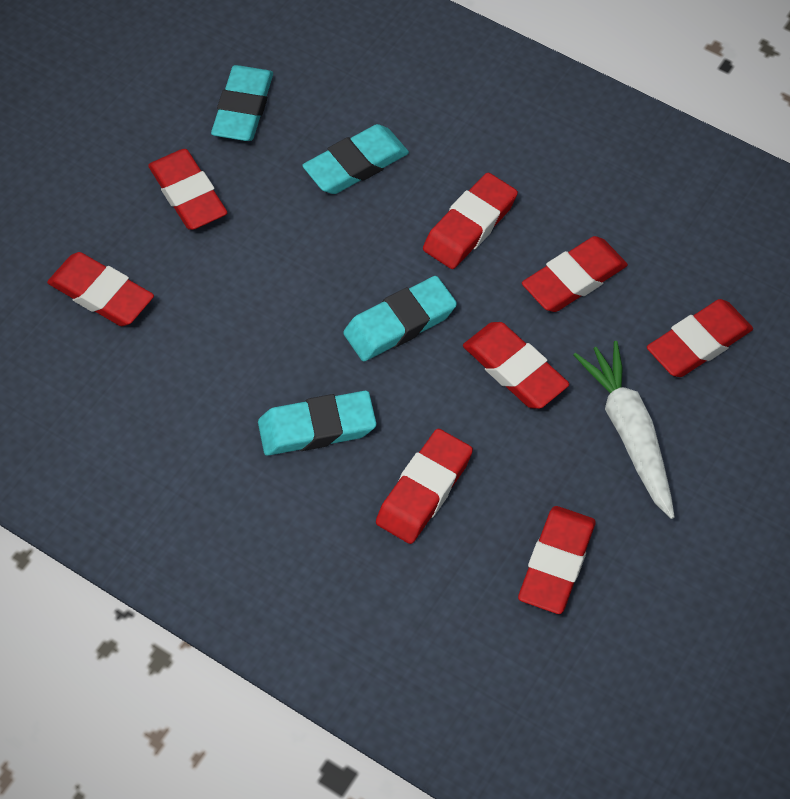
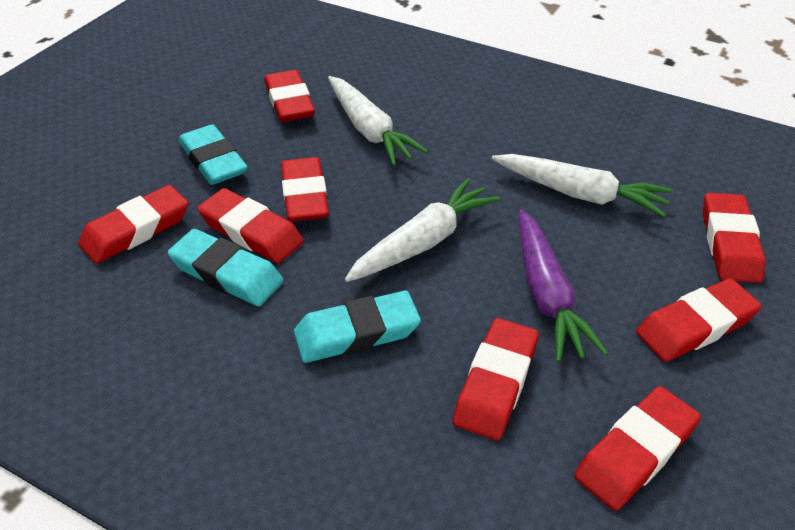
purple carrot: 0 -> 1
turquoise eraser: 4 -> 3
white carrot: 1 -> 3

